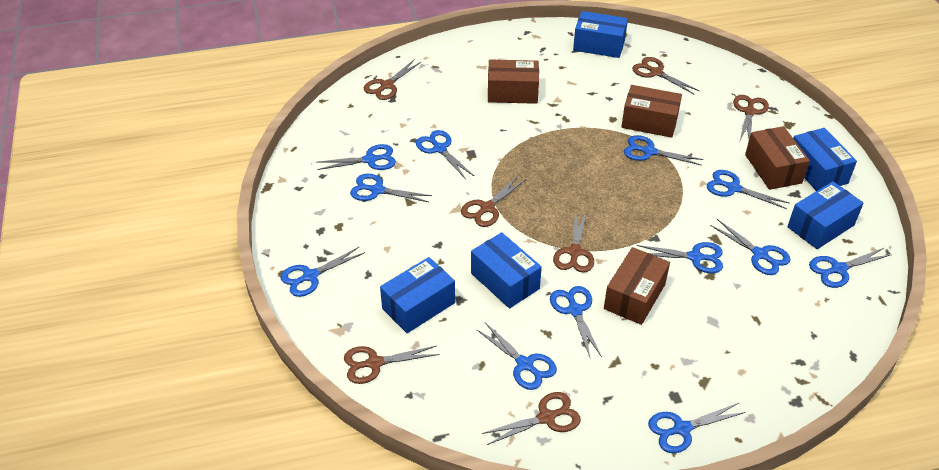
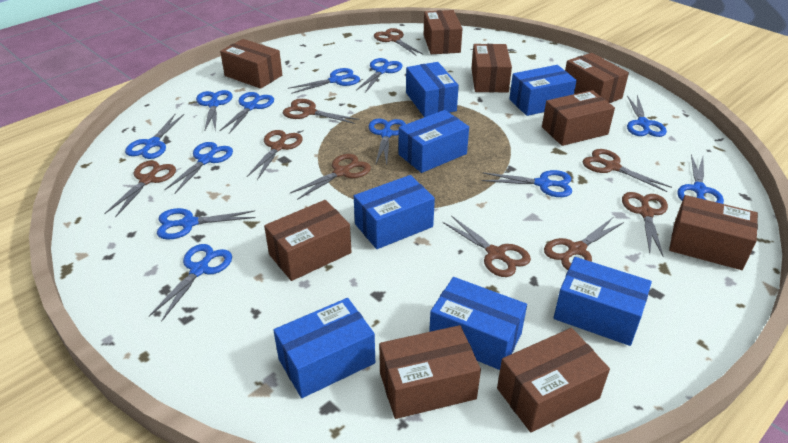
blue box: 5 -> 7
brown box: 4 -> 9
brown scissors: 7 -> 9

